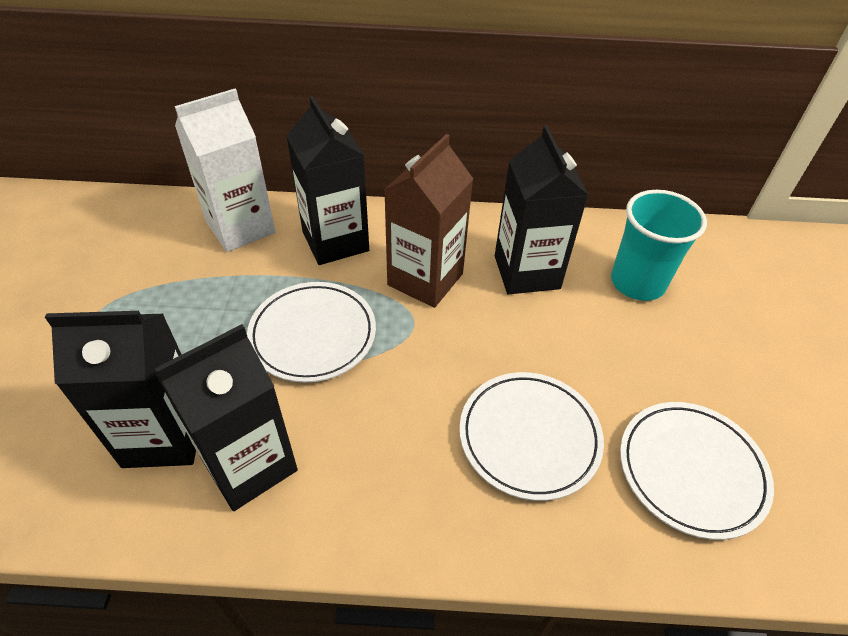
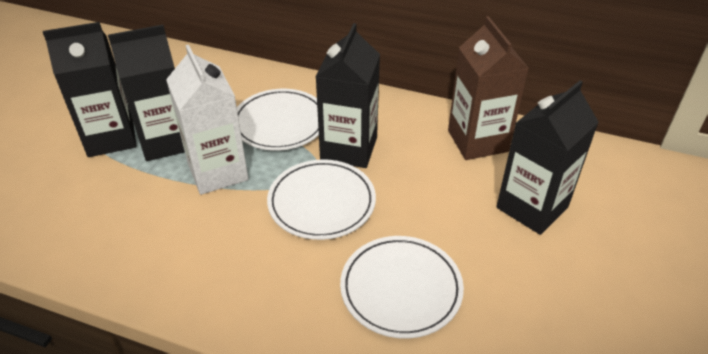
turquoise cup: 1 -> 0

